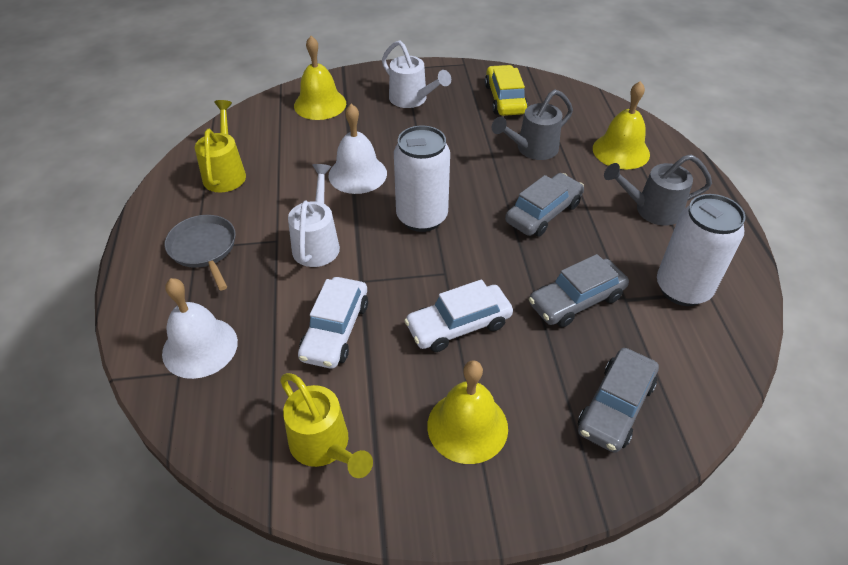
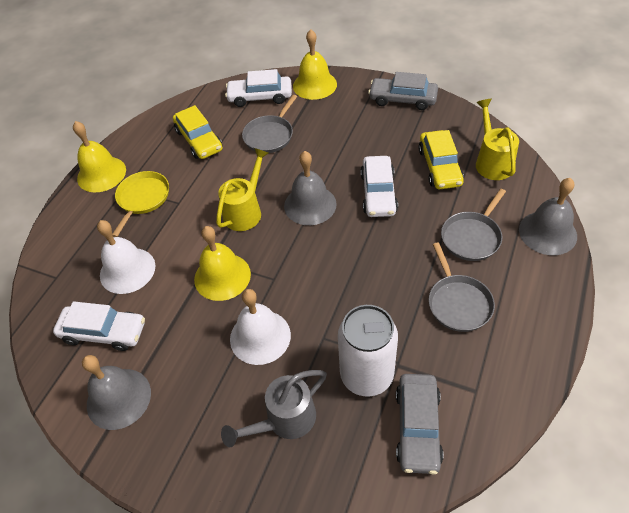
grey bell: 0 -> 3
grey car: 3 -> 2
grey pan: 1 -> 3
grey watering can: 2 -> 1
white can: 2 -> 1
white car: 2 -> 3
white watering can: 2 -> 0
yellow car: 1 -> 2
yellow pan: 0 -> 1

